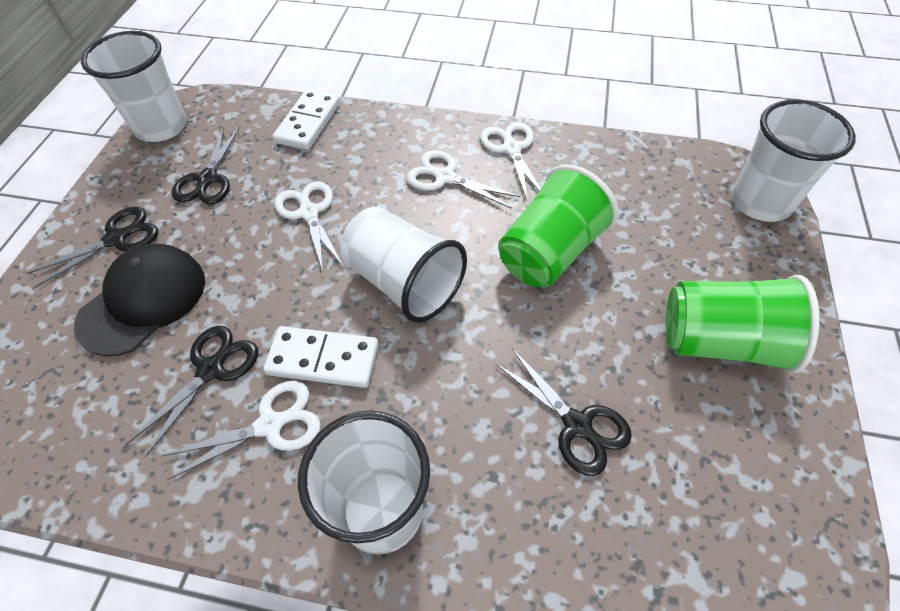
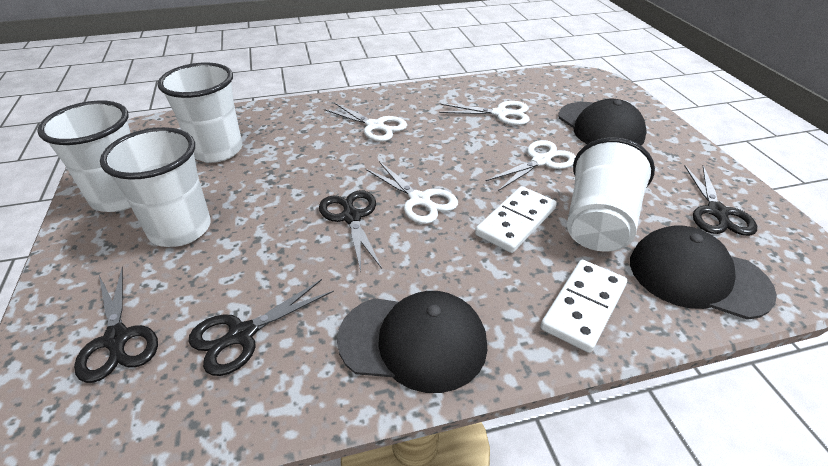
black cap: 1 -> 3
green cup: 2 -> 0

